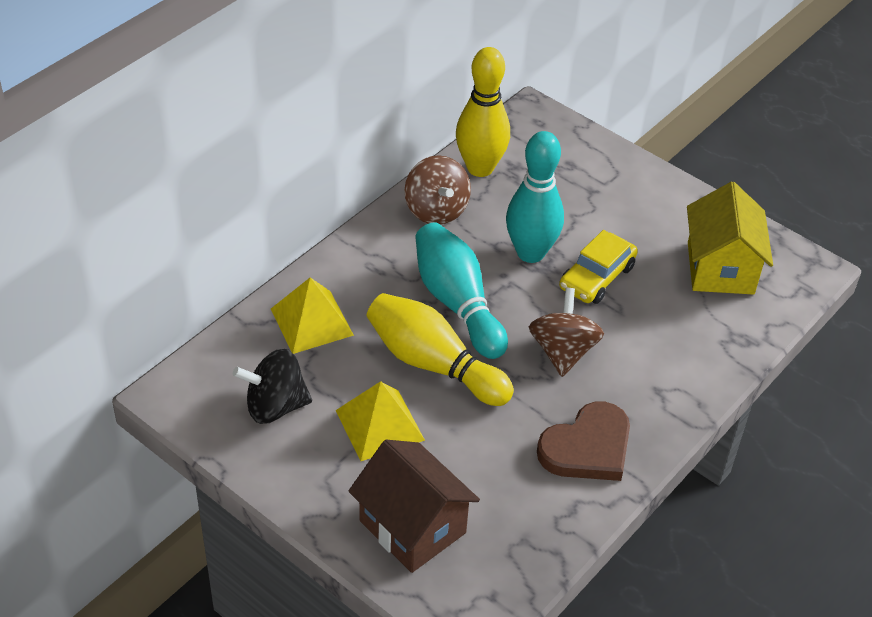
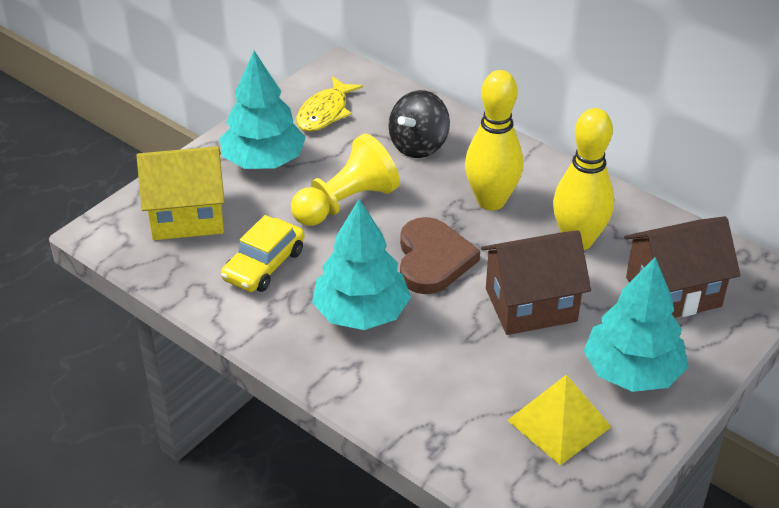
brown house: 1 -> 2
brown spinning top: 2 -> 0
turquoise bowling pin: 2 -> 0
turquoise tree: 0 -> 3
yellow fish: 0 -> 1
yellow pawn: 0 -> 1
yellow pyramid: 2 -> 1

